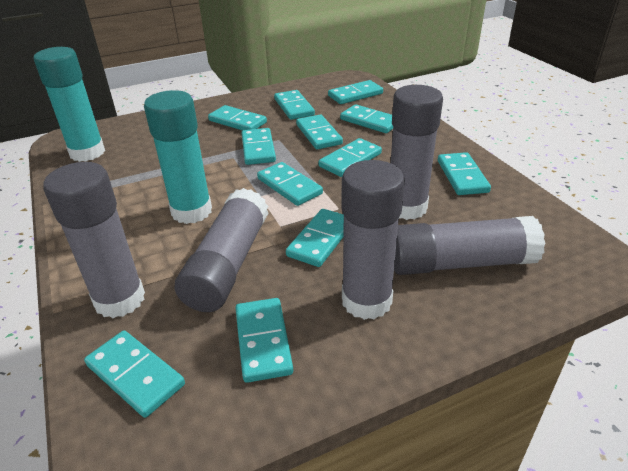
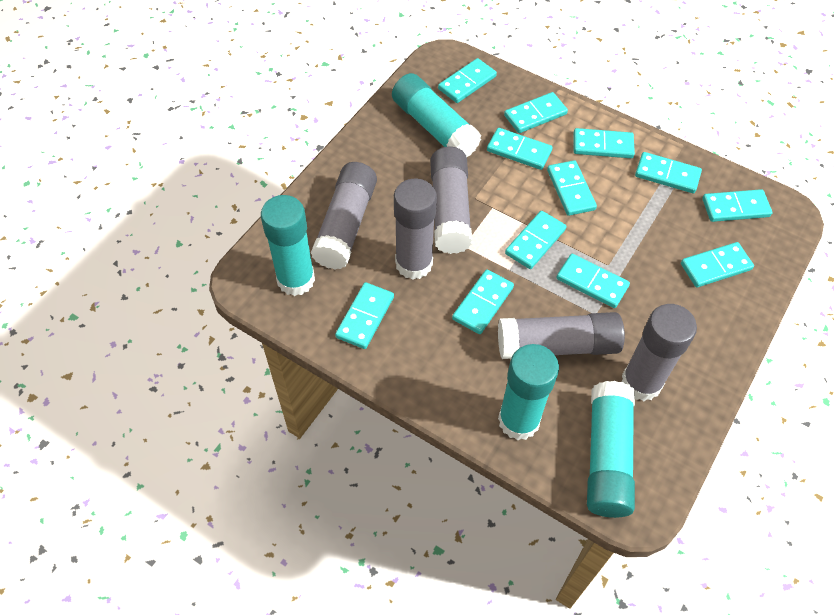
turquoise glue stick: 2 -> 4

